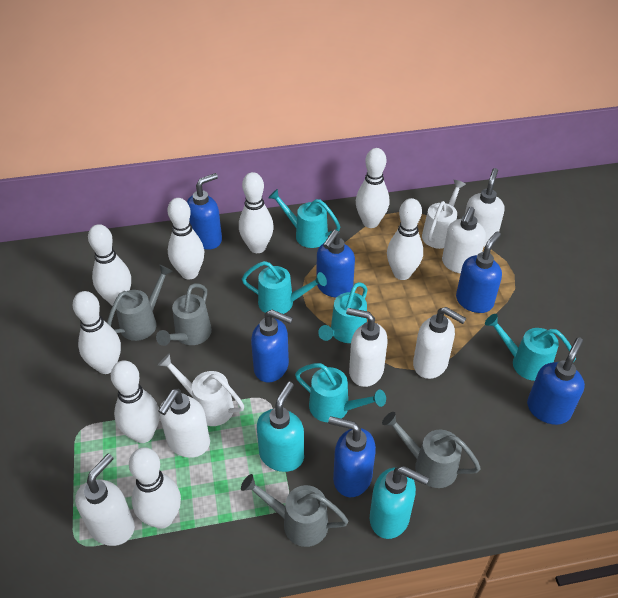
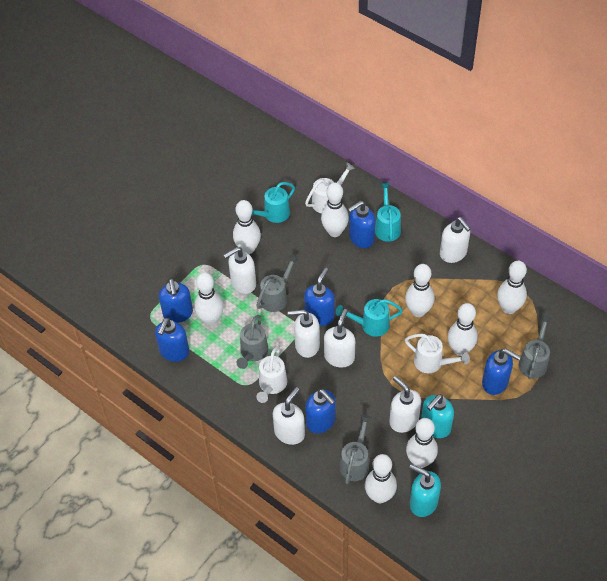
turquoise watering can: 5 -> 3
white watering can: 2 -> 3

